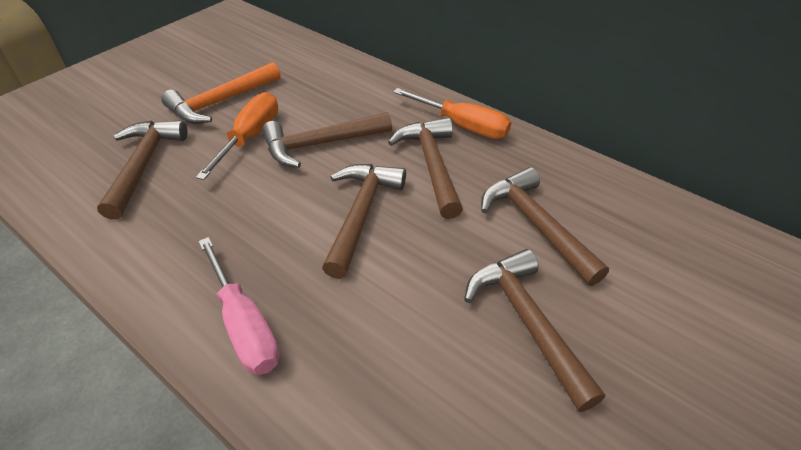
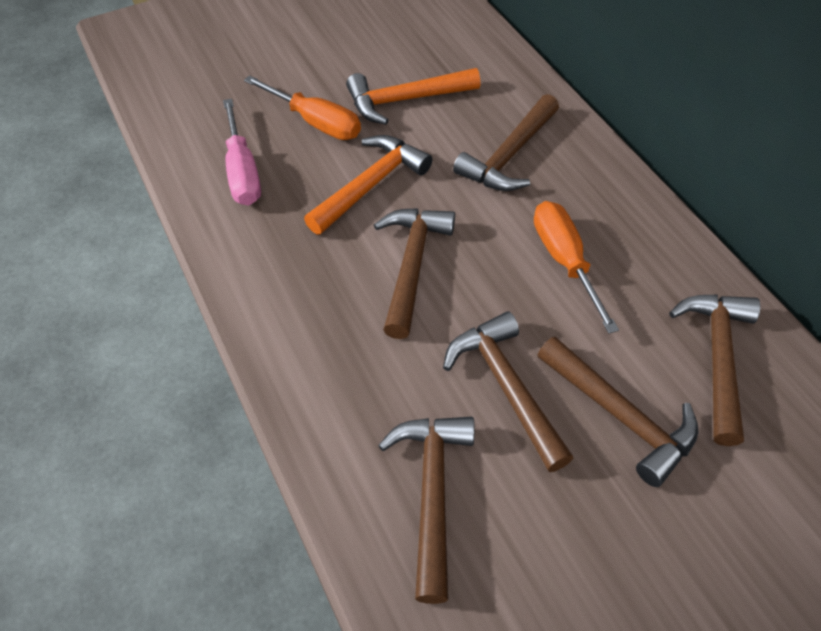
orange hammer: 1 -> 2

